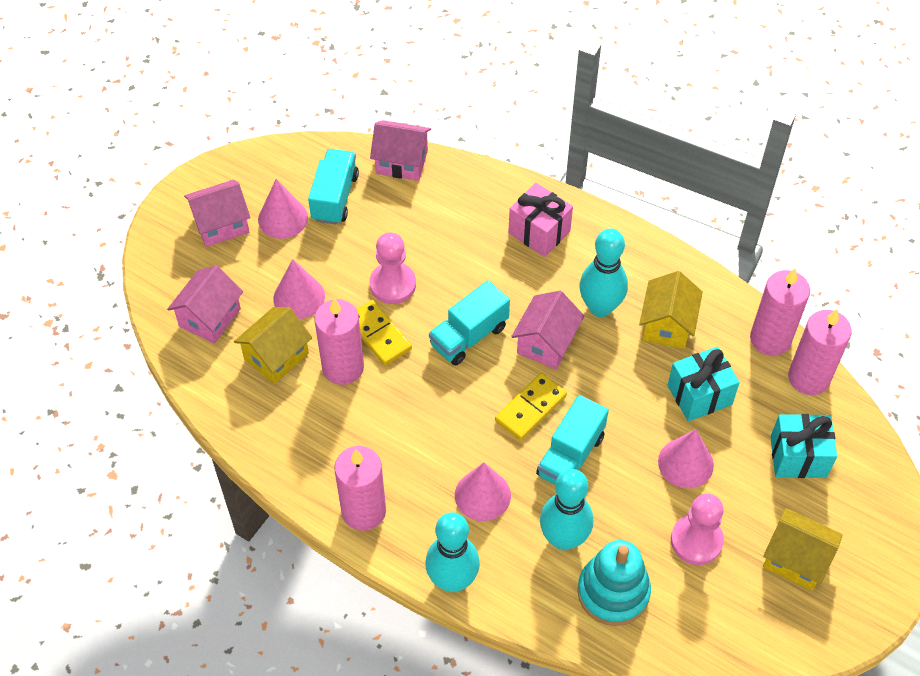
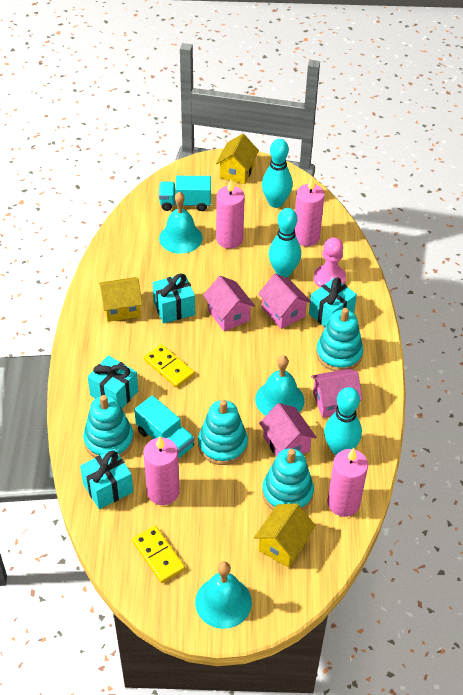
pink cone: 4 -> 0
pink gift: 1 -> 0
pink pawn: 2 -> 1
turquoise bell: 0 -> 3
turquoise gift: 2 -> 4
turquoise stacking toy: 1 -> 4
turquoise truck: 3 -> 2

